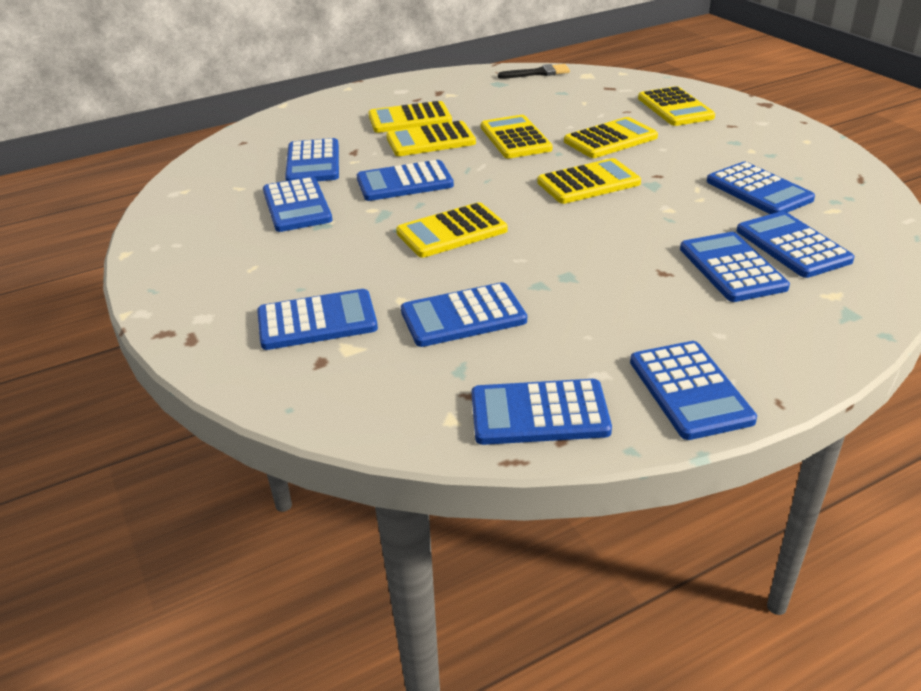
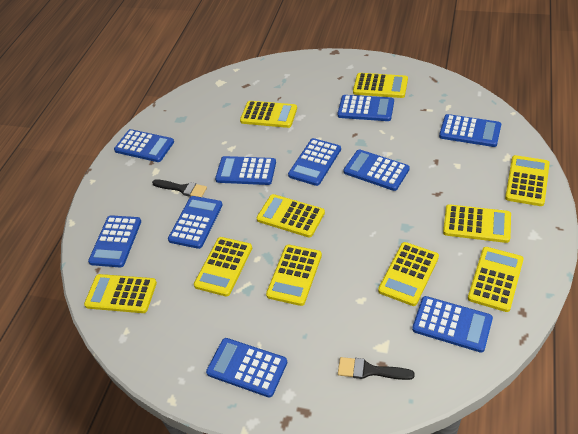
black brush: 1 -> 2
yellow calculator: 7 -> 10

